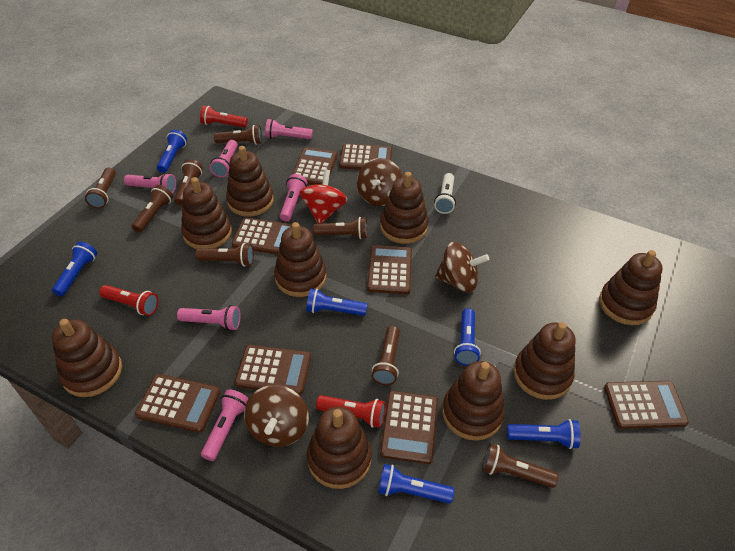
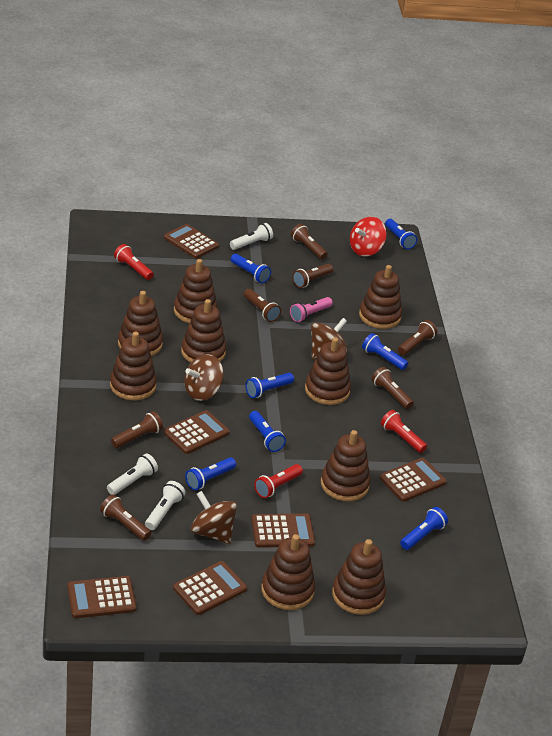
blue flashlight: 6 -> 7
brown calculator: 8 -> 6
brown flashlight: 8 -> 7
pink flashlight: 6 -> 1
white flashlight: 1 -> 3

